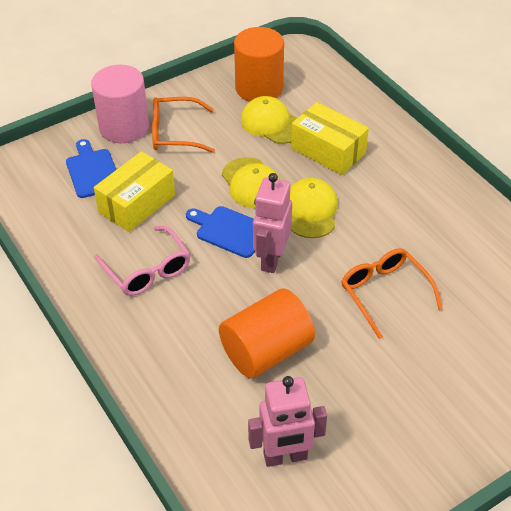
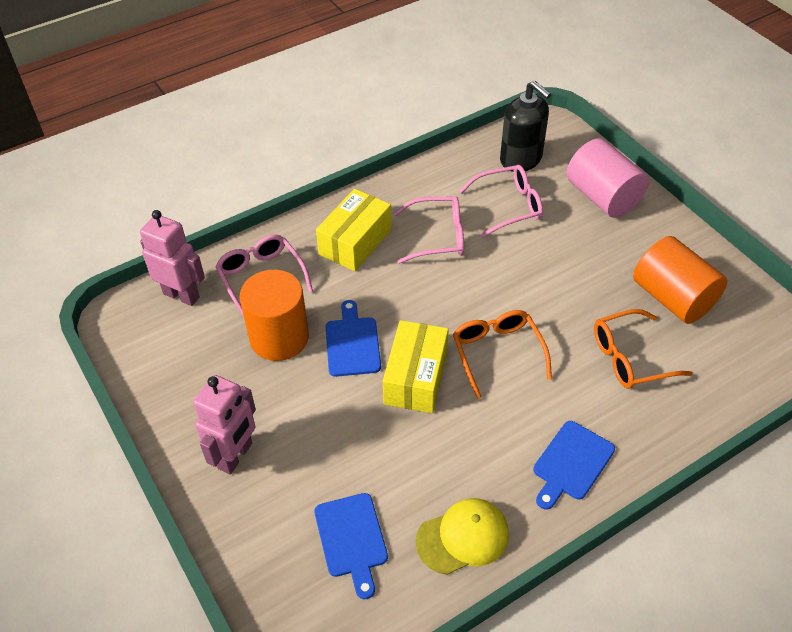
black soap dispenser: 0 -> 1
blue cutting board: 2 -> 3
pink glasses: 1 -> 3
yellow cap: 3 -> 1

